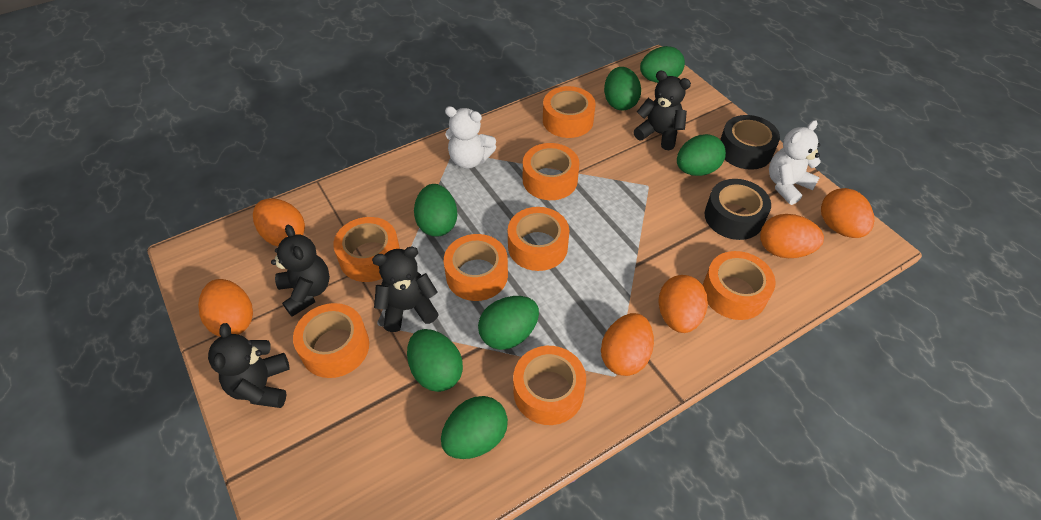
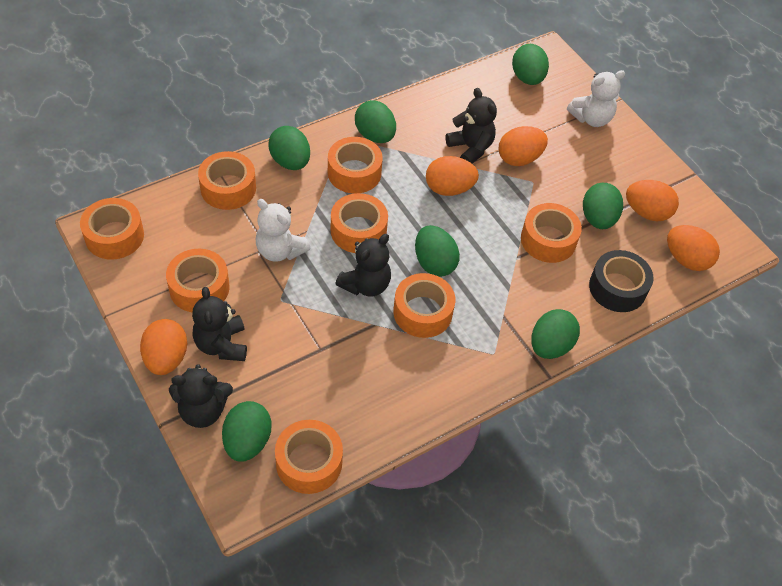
black tape: 2 -> 1
orange egg: 6 -> 5

